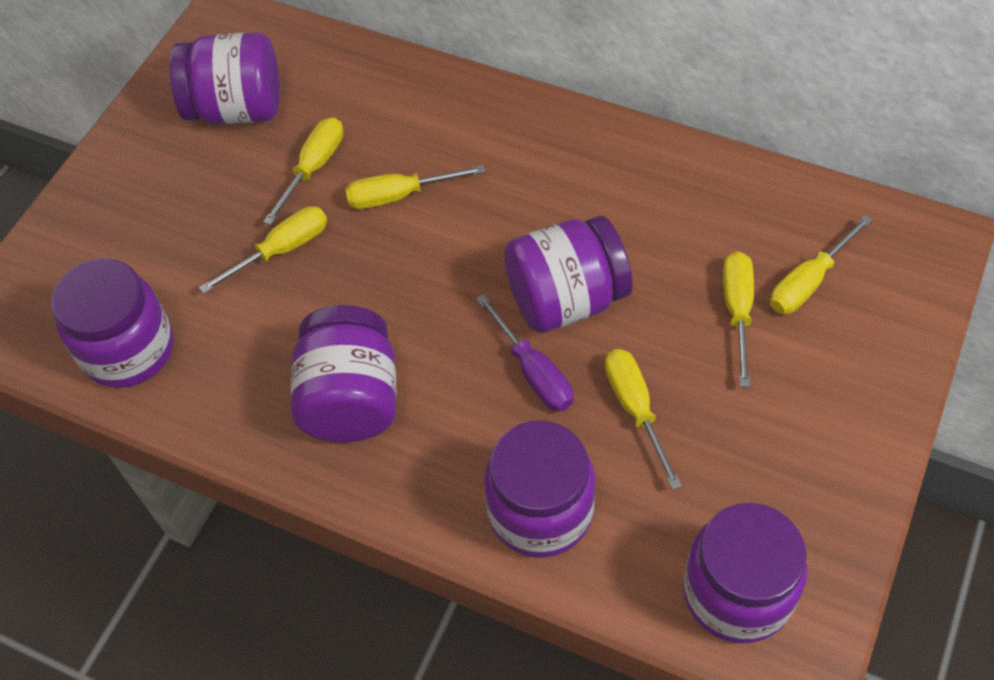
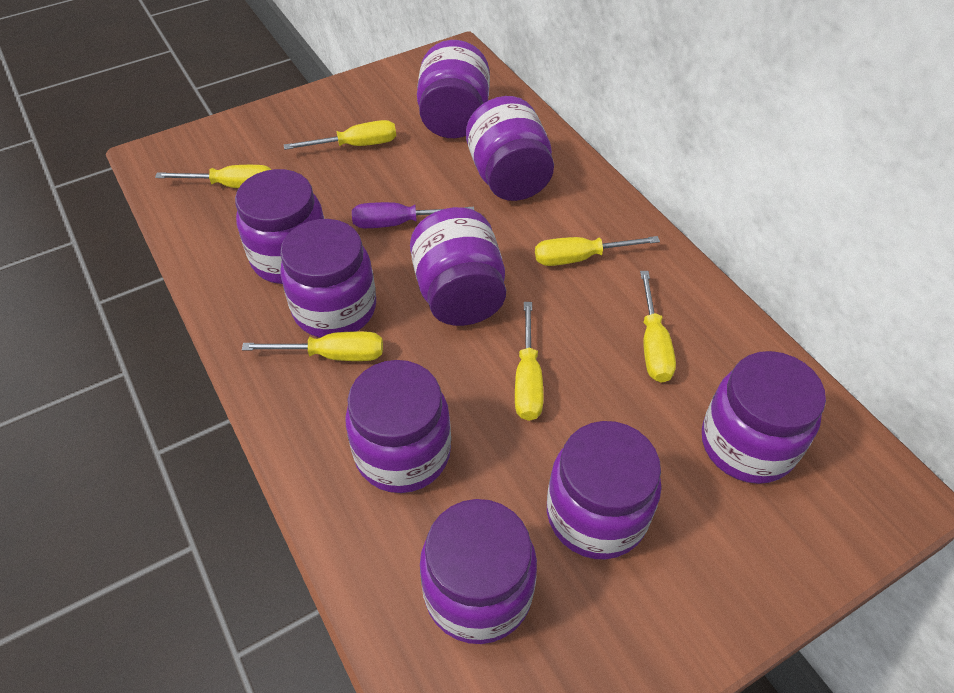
purple jar: 6 -> 9

